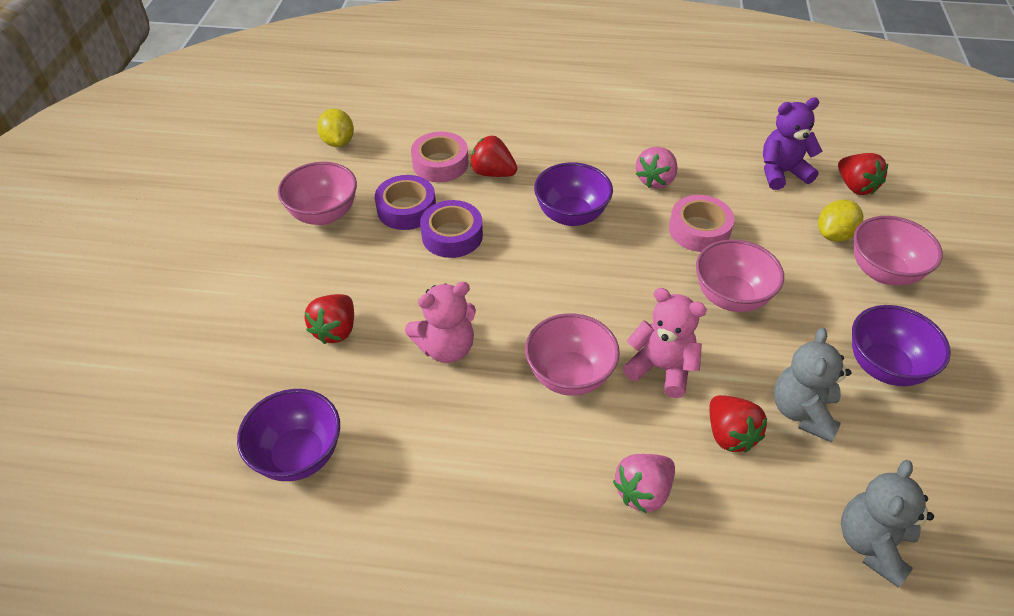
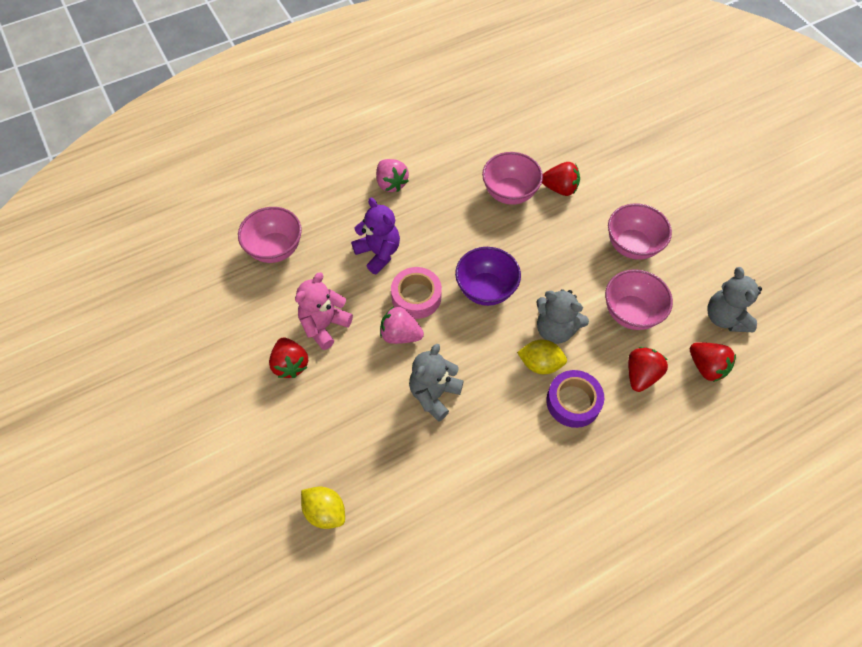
grey teddy bear: 2 -> 3
pink tape: 2 -> 1
pink teddy bear: 2 -> 1
purple bowl: 3 -> 1
purple tape: 2 -> 1

